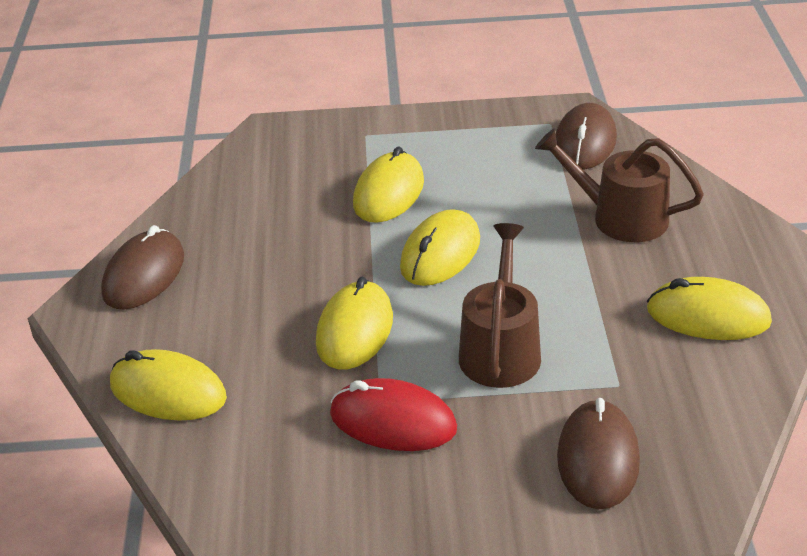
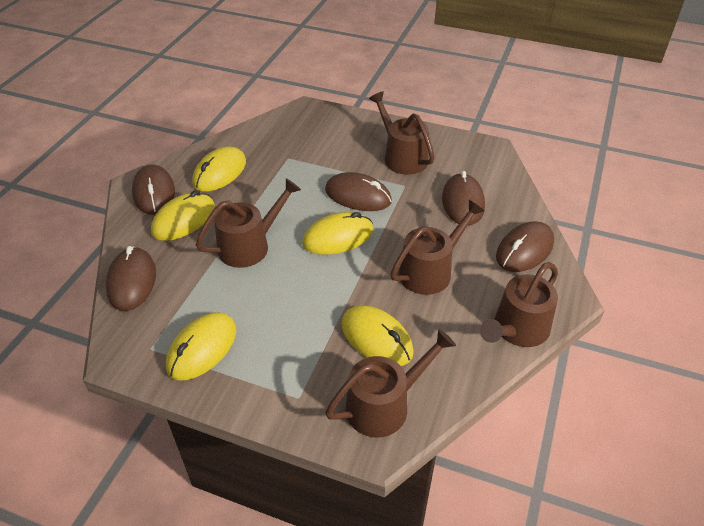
brown mouse: 3 -> 5
brown watering can: 2 -> 5
red mouse: 1 -> 0

